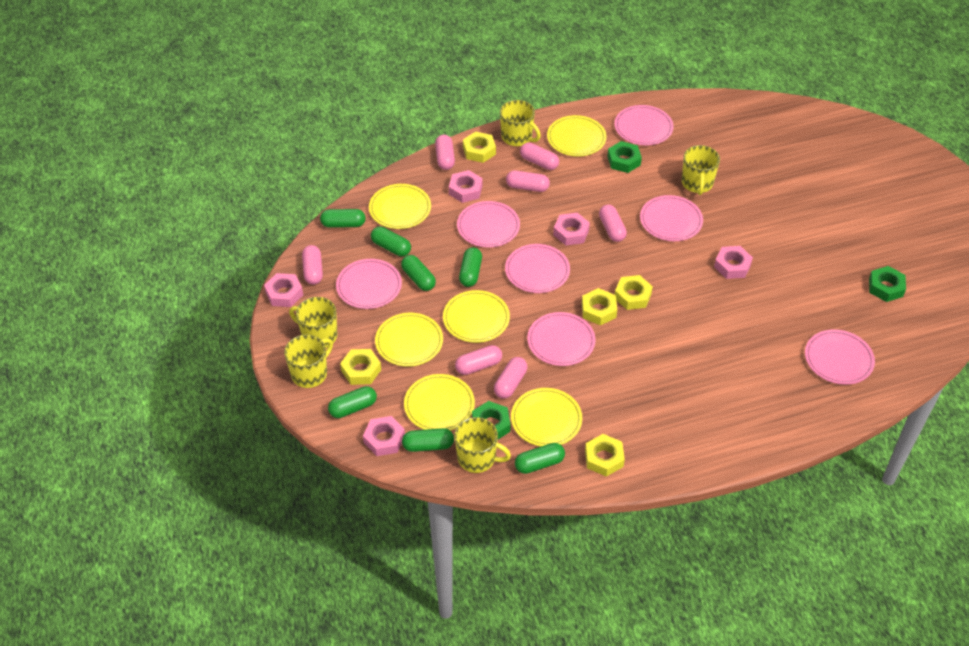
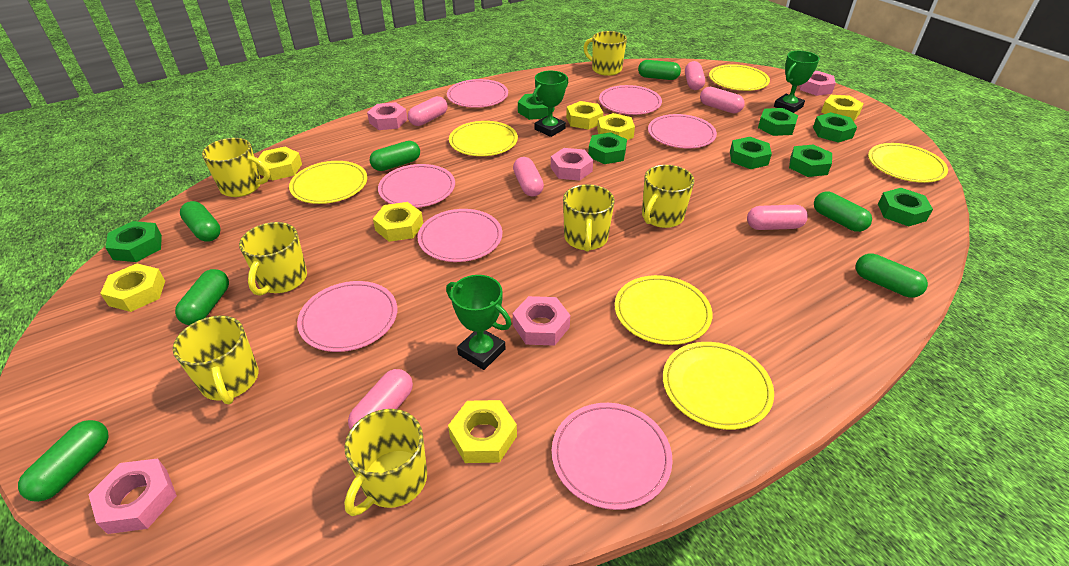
green nut: 3 -> 8
green trophy: 0 -> 3
pink capsule: 7 -> 6
yellow mug: 5 -> 7
yellow nut: 5 -> 7

